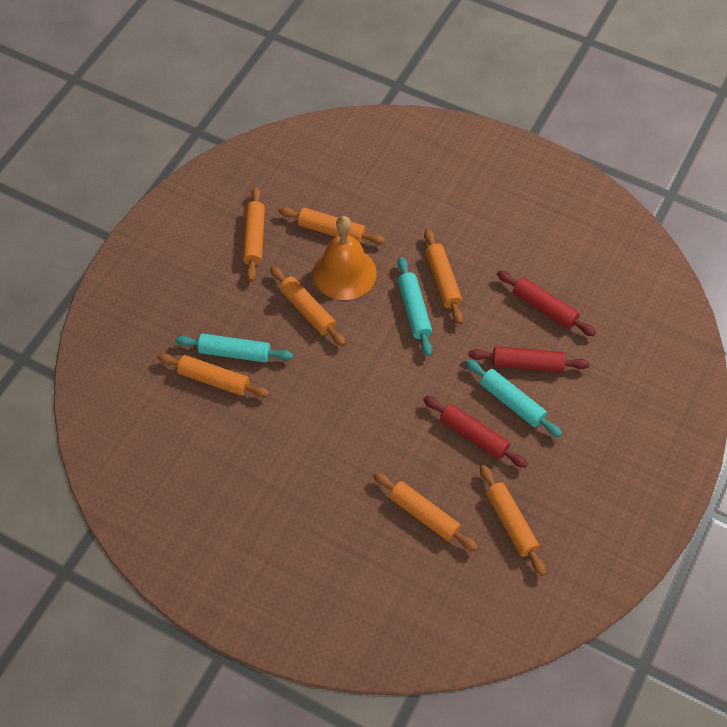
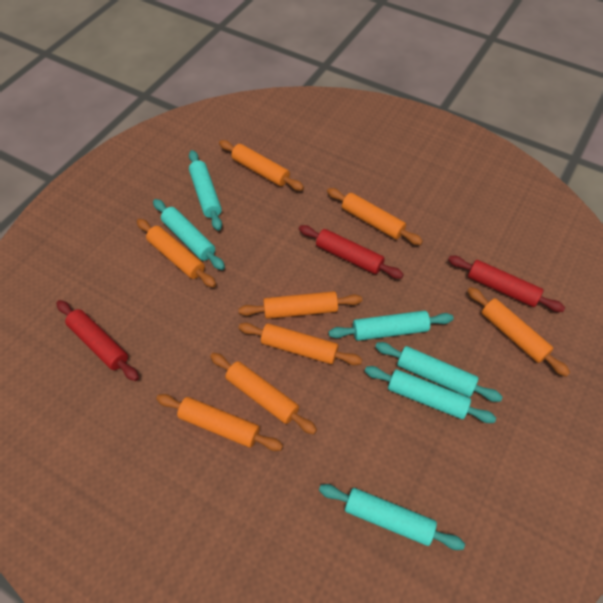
orange bell: 1 -> 0
orange rolling pin: 7 -> 8
turquoise rolling pin: 3 -> 6

